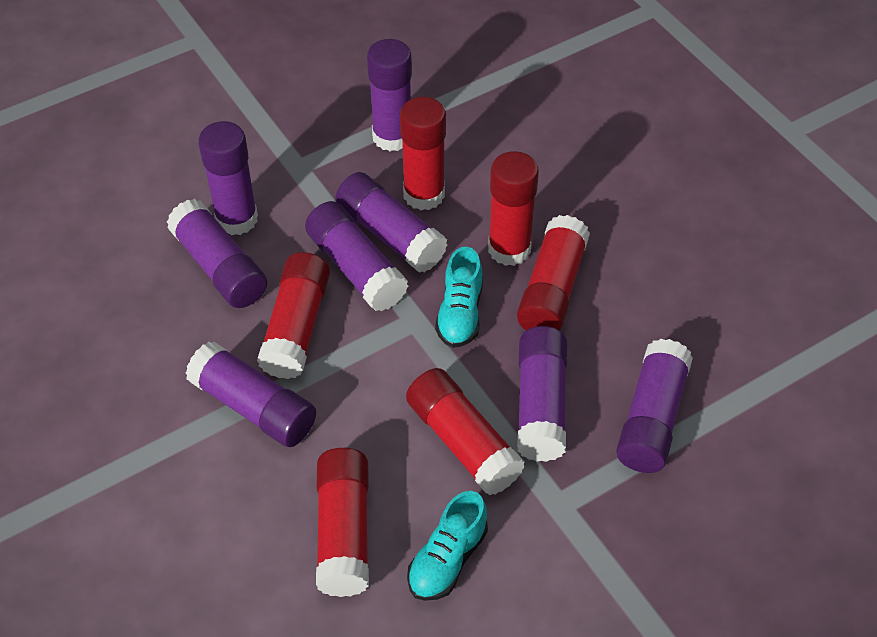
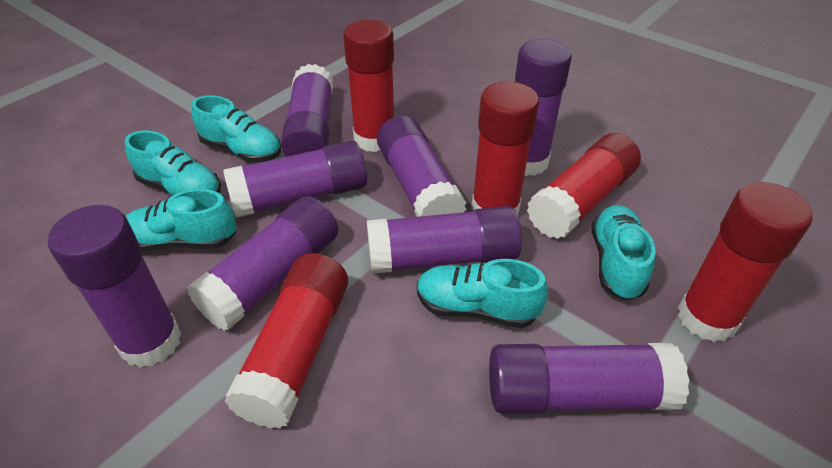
red glue stick: 6 -> 5
turquoise shoe: 2 -> 5

